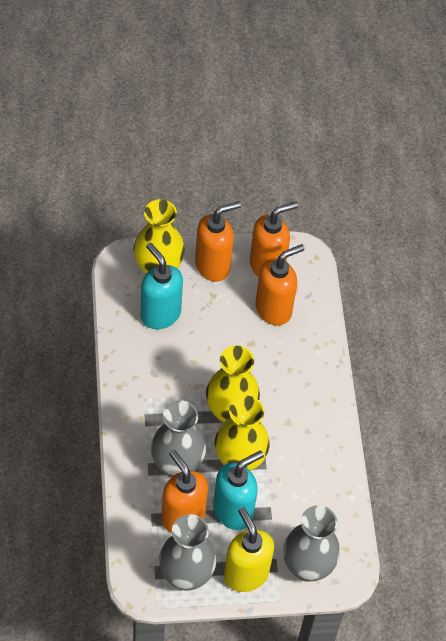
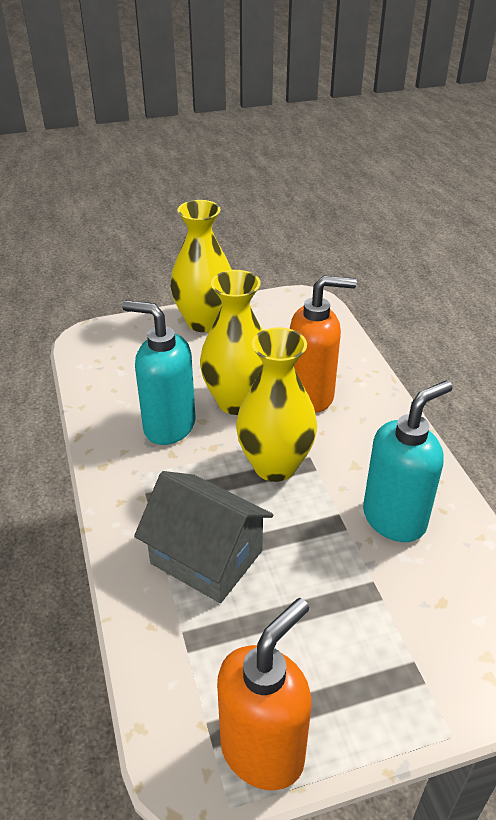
grey house: 0 -> 1
grey vase: 3 -> 0
orange soap dispenser: 4 -> 2
yellow soap dispenser: 1 -> 0

